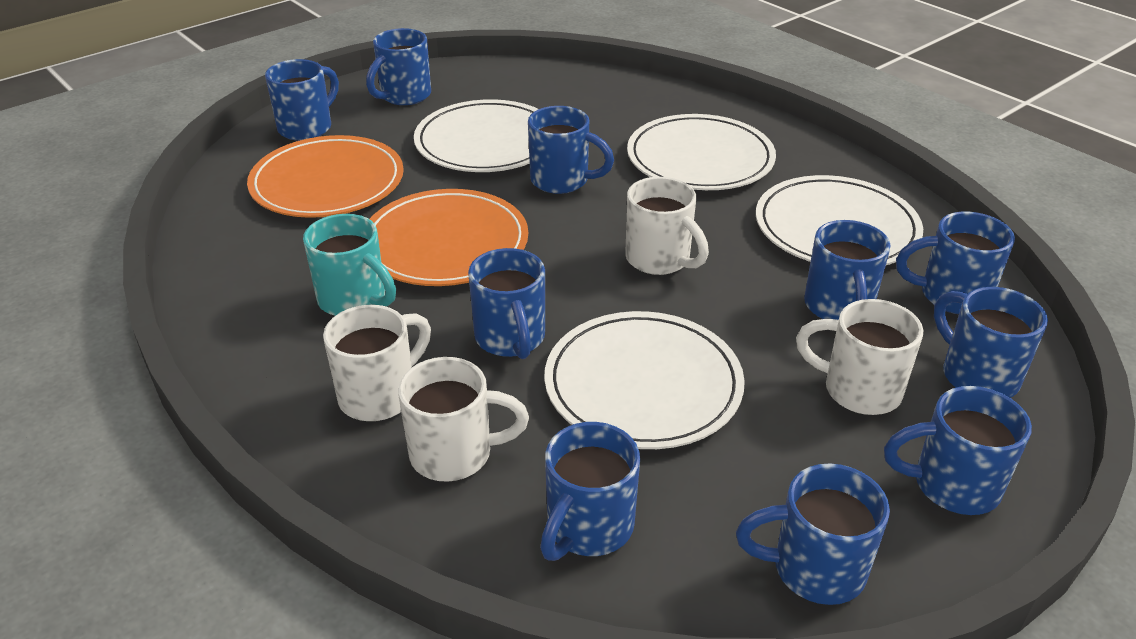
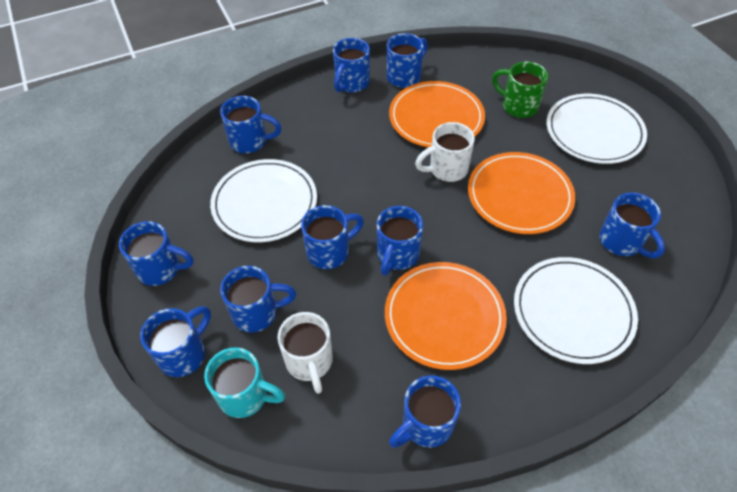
green mug: 0 -> 1
orange plate: 2 -> 3
white mug: 4 -> 2
white plate: 4 -> 3

